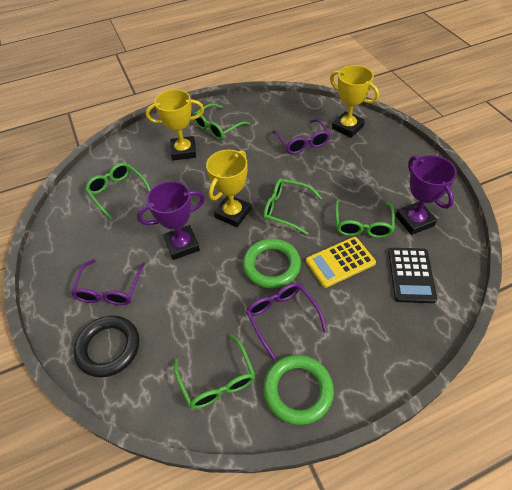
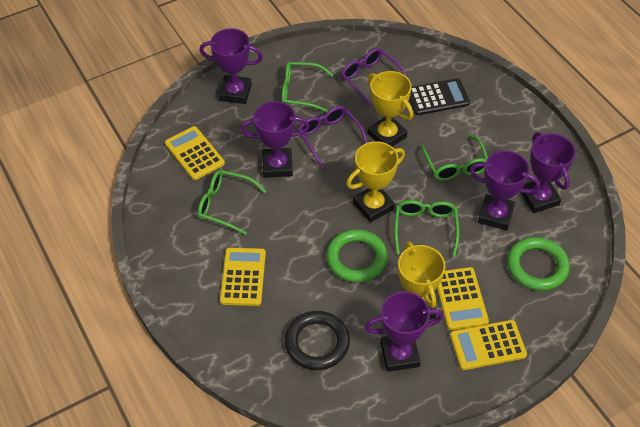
green glasses: 5 -> 4
purple glasses: 3 -> 2
purple trophy: 2 -> 5
yellow calculator: 1 -> 4

